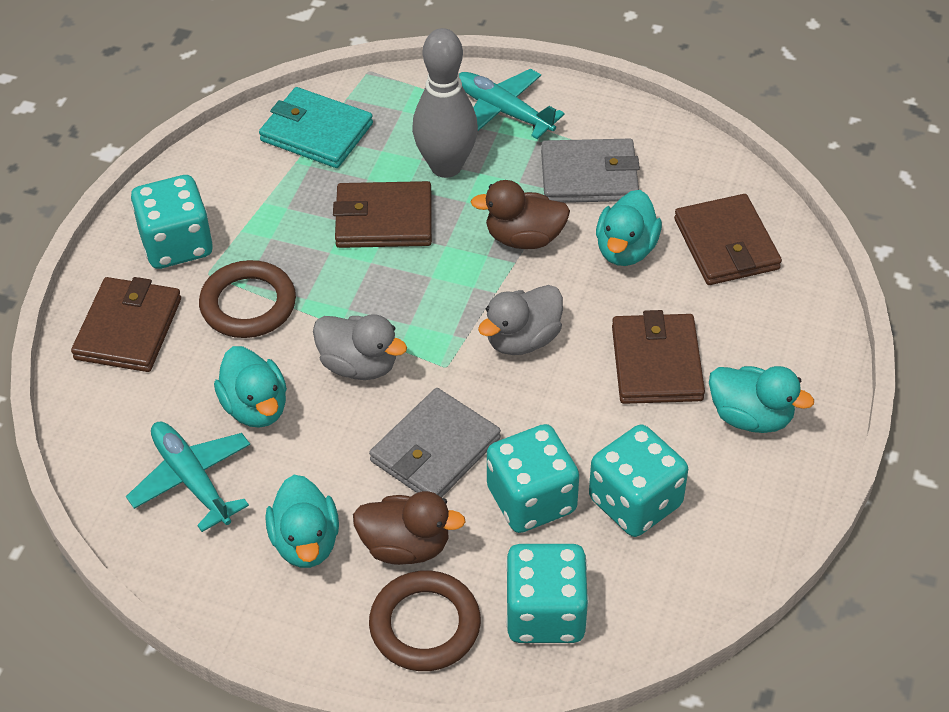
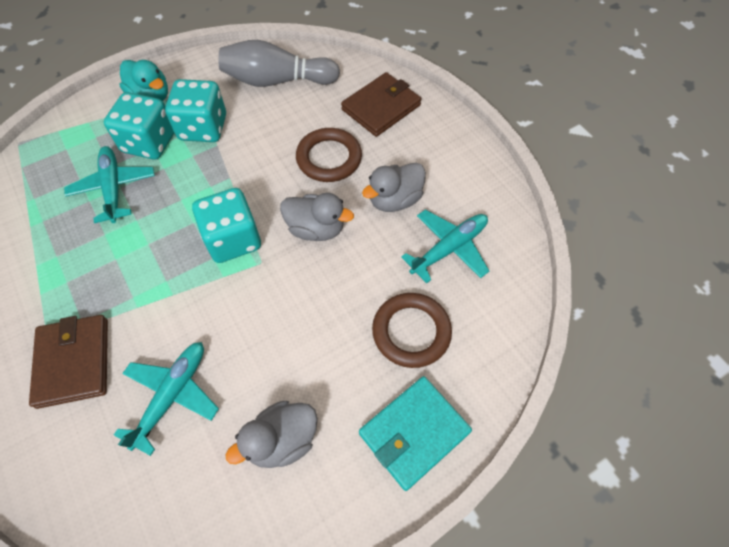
brown duck: 2 -> 0
brown wallet: 4 -> 2
grey duck: 2 -> 3
grey wallet: 2 -> 0
turquoise dice: 4 -> 3
turquoise duck: 4 -> 1
turquoise plane: 2 -> 3

